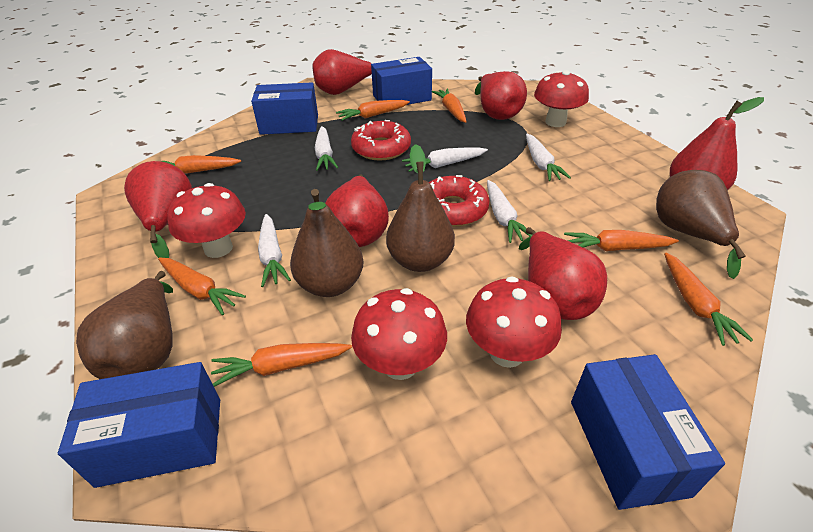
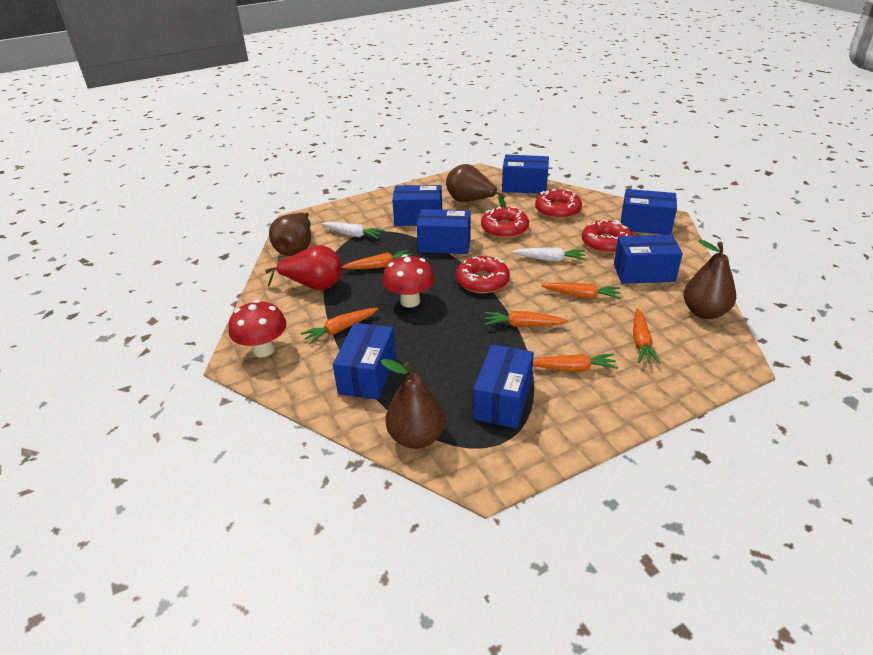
blue box: 4 -> 7
orange carrot: 7 -> 6
red donut: 2 -> 4
red mushroom: 4 -> 2
red pear: 6 -> 1
white carrot: 5 -> 2

